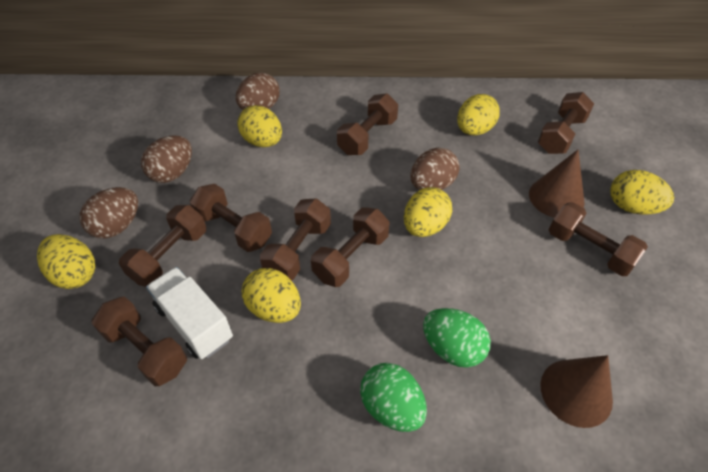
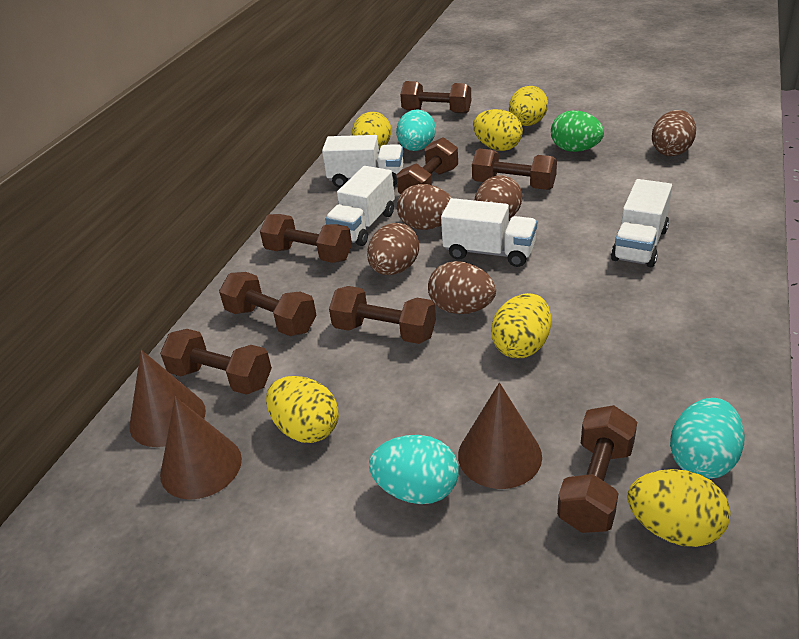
brown cone: 2 -> 3
brown egg: 4 -> 5
green egg: 2 -> 1
turquoise egg: 0 -> 3
white truck: 1 -> 4

